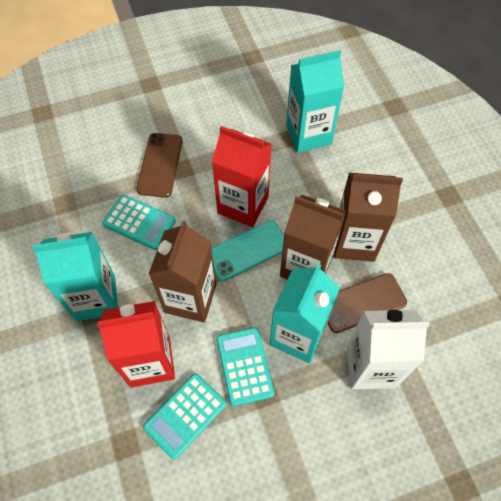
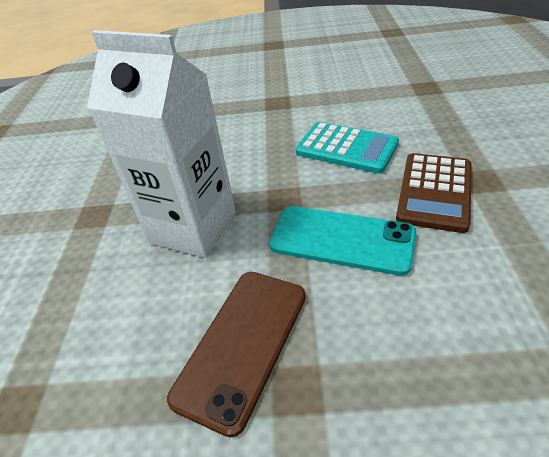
brown calculator: 0 -> 1
brown carton: 3 -> 0
brown phone: 2 -> 1
red carton: 2 -> 0
turquoise calculator: 3 -> 1
turquoise carton: 3 -> 0

